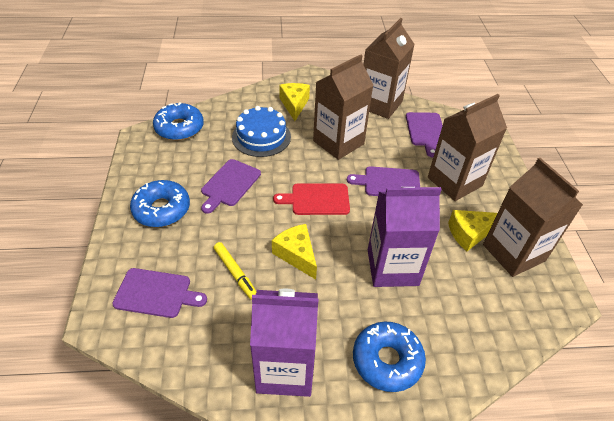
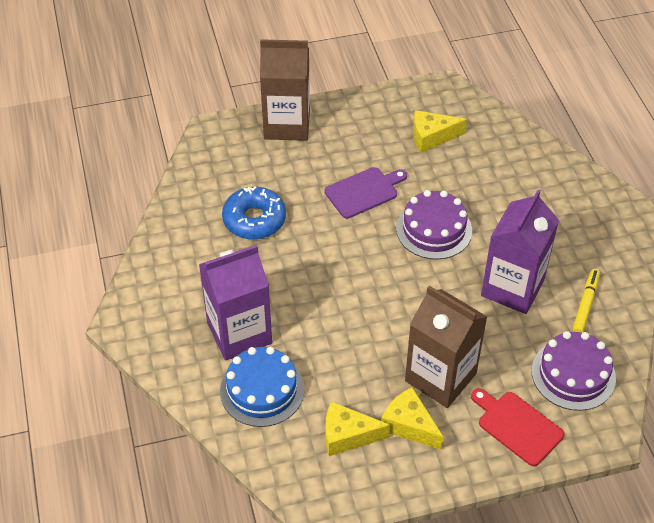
blue donut: 3 -> 1
brown carton: 4 -> 2
purple cake: 0 -> 2
purple cutting board: 4 -> 1

